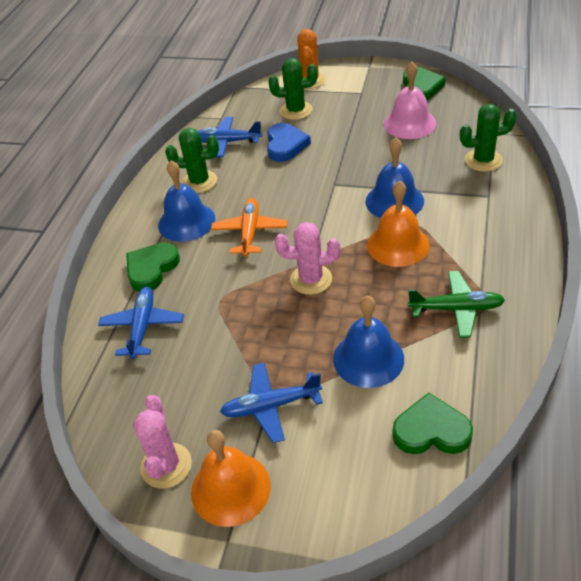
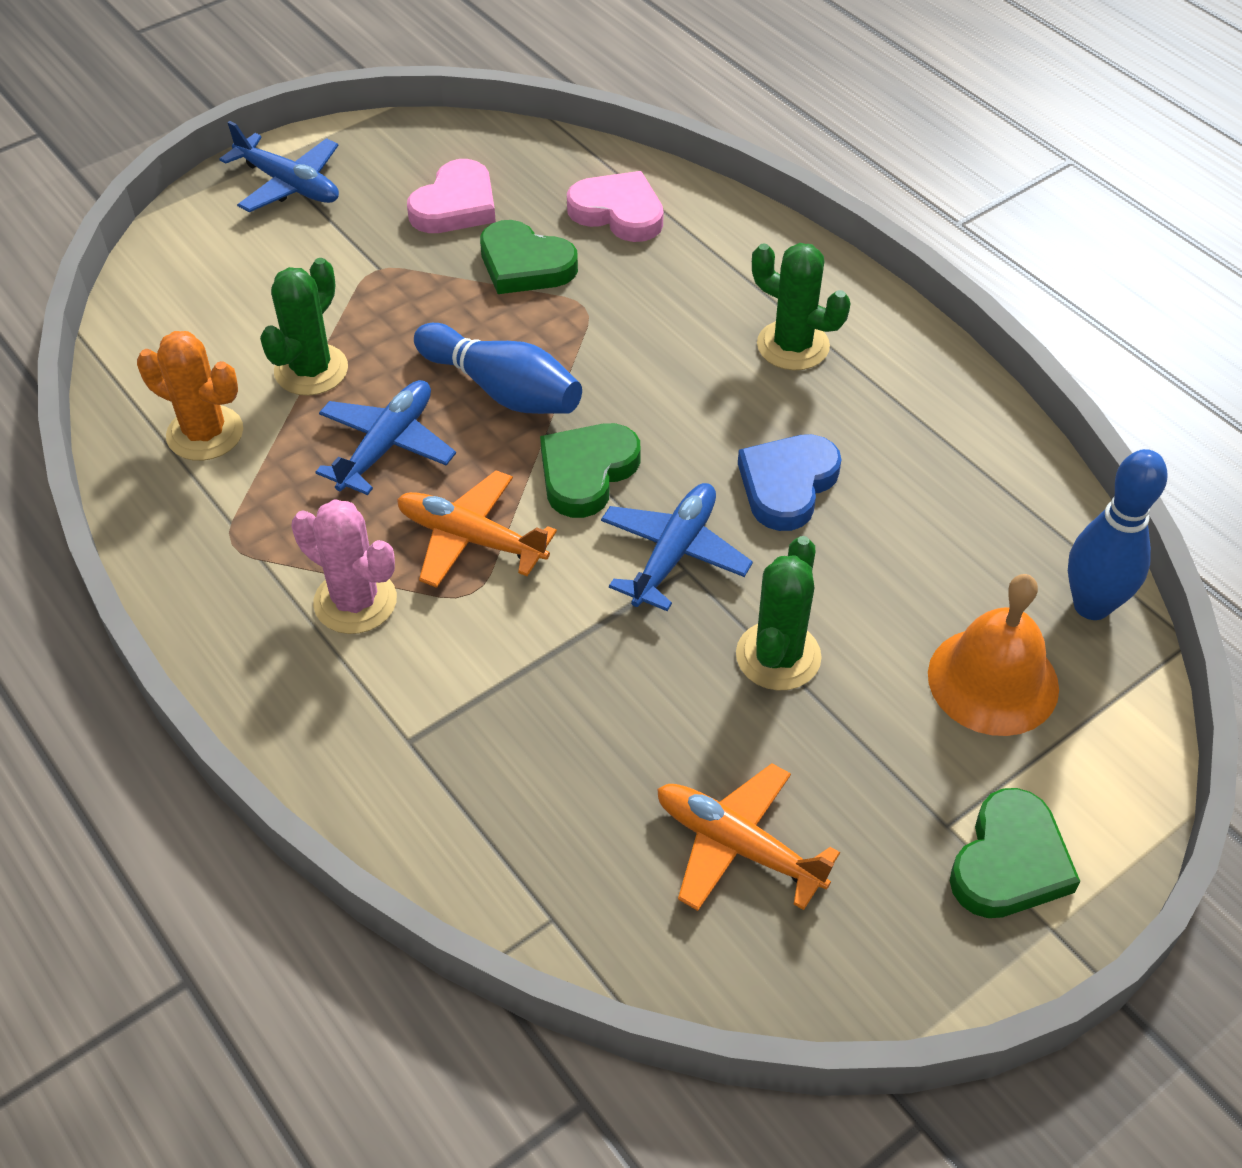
blue bell: 3 -> 0
blue bowling pin: 0 -> 2
green plane: 1 -> 0
orange bell: 2 -> 1
orange plane: 1 -> 2
pink bell: 1 -> 0
pink cactus: 2 -> 1
pink heart: 0 -> 2

